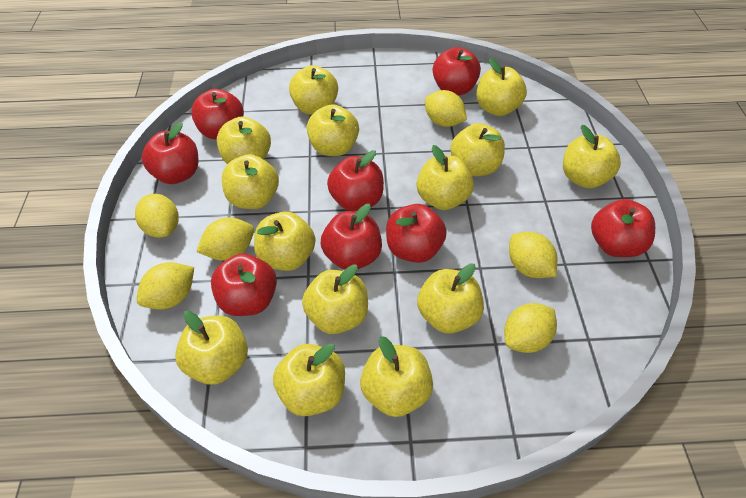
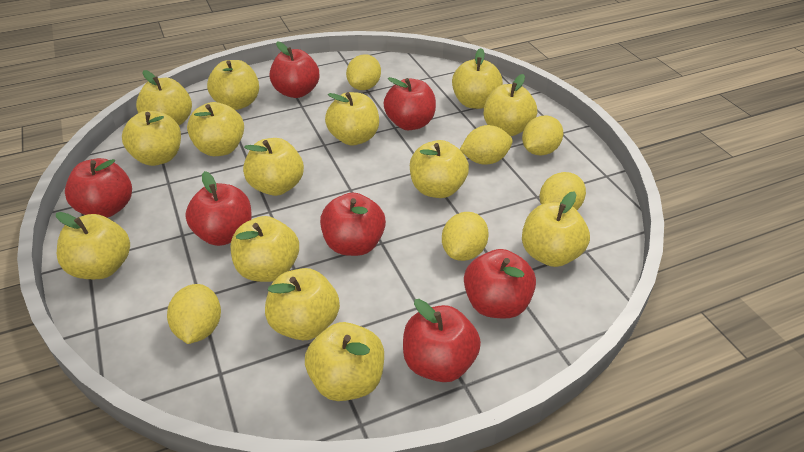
red apple: 8 -> 7

